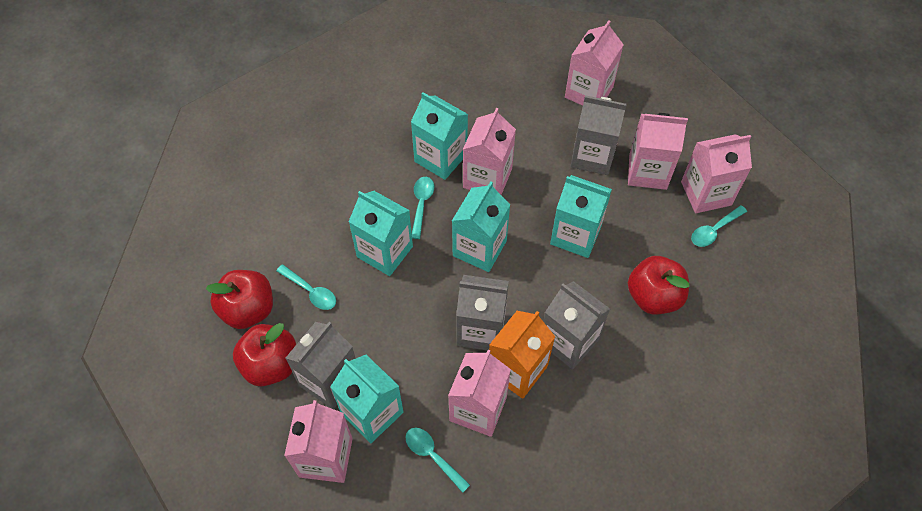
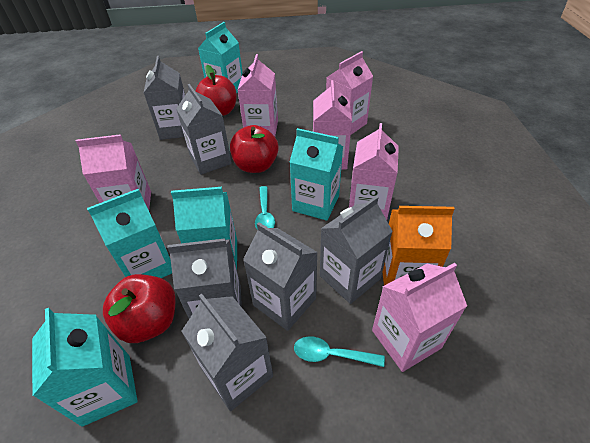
grey carton: 4 -> 6
turquoise spoon: 4 -> 2

